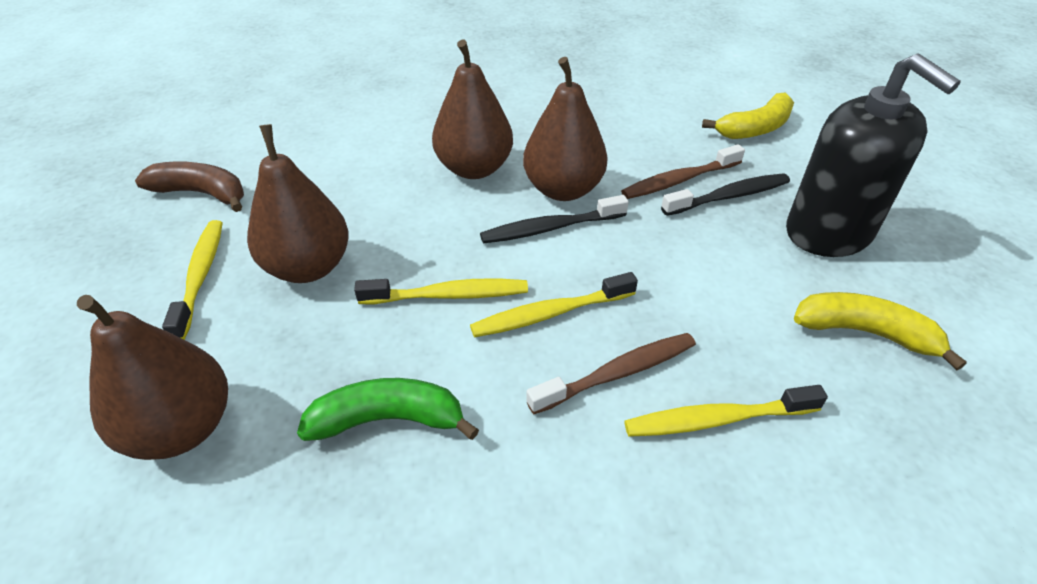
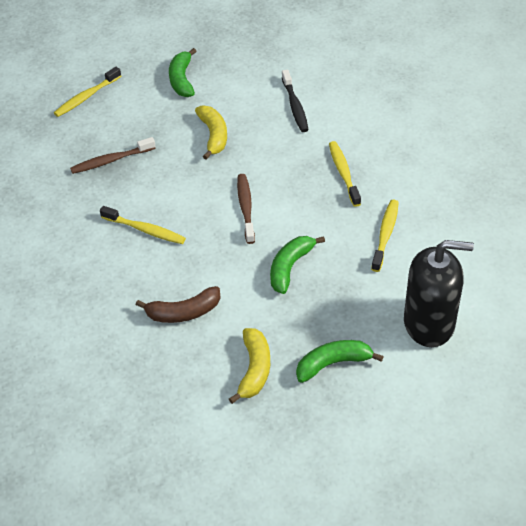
black toothbrush: 2 -> 1
brown pear: 4 -> 0
green banana: 1 -> 3

